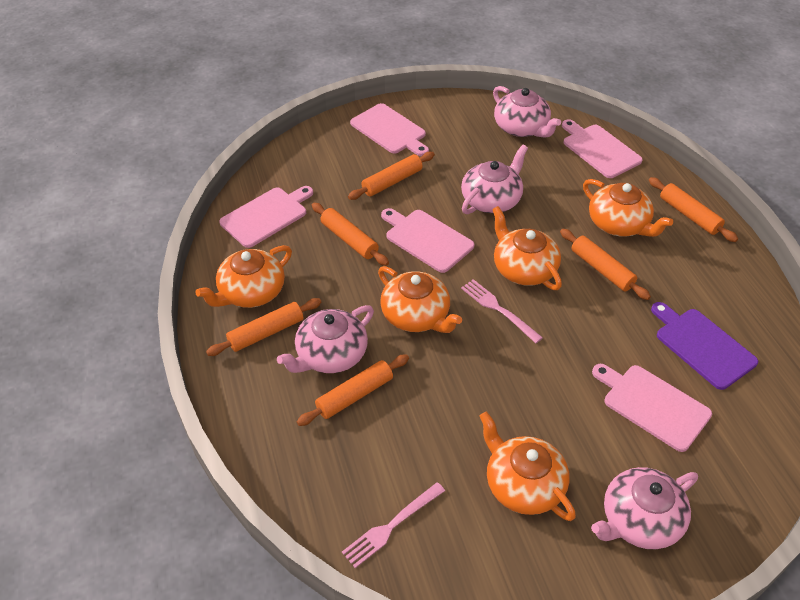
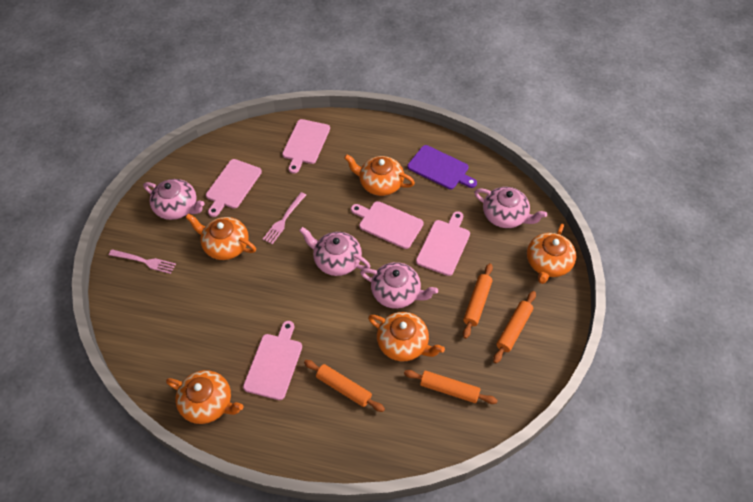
orange rolling pin: 6 -> 4

